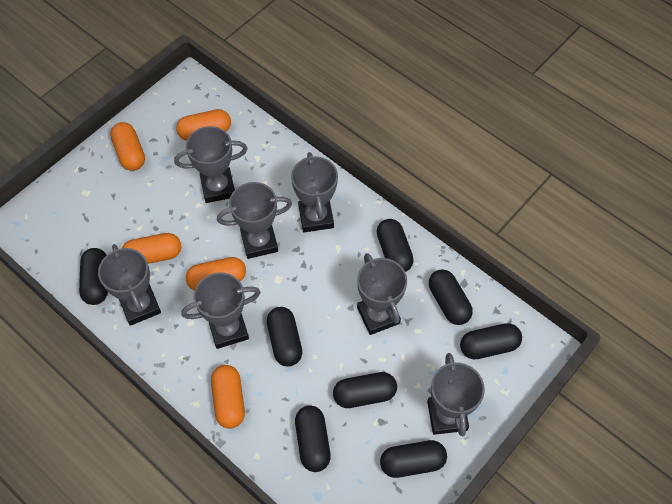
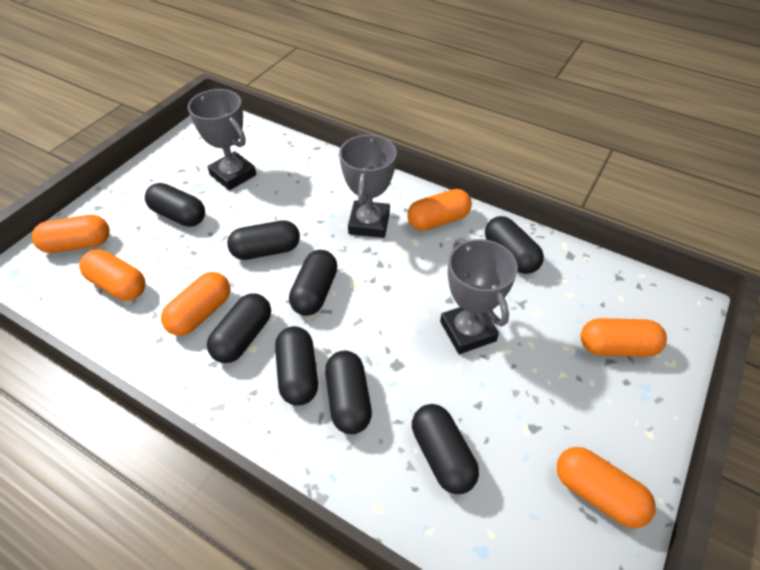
grey trophy: 7 -> 3
orange capsule: 5 -> 6

